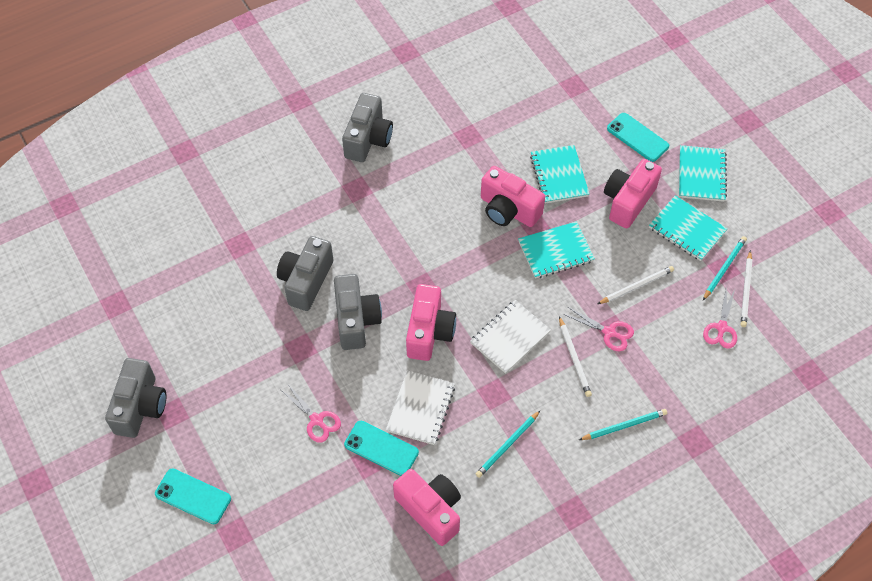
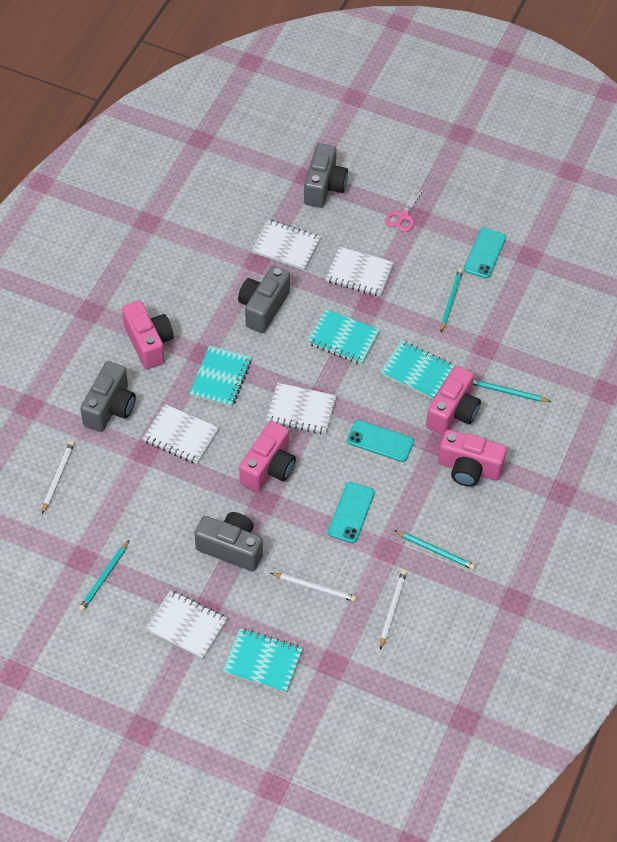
pink scissors: 3 -> 1
turquoise pencil: 3 -> 4
white notebook: 2 -> 5

